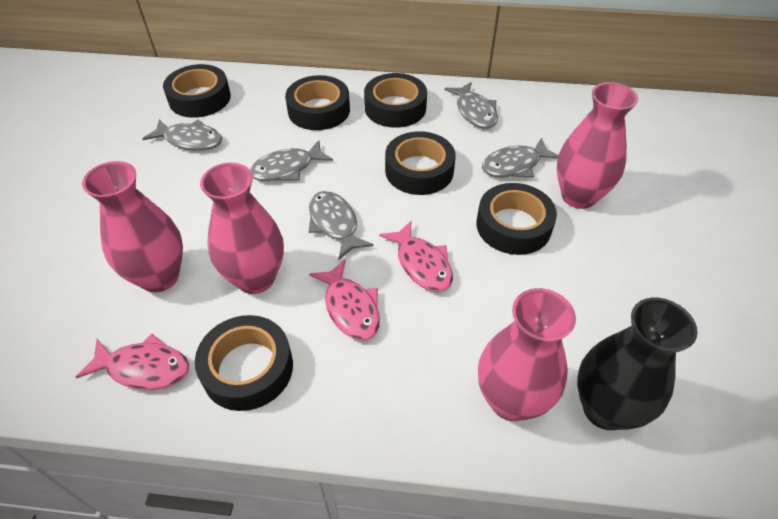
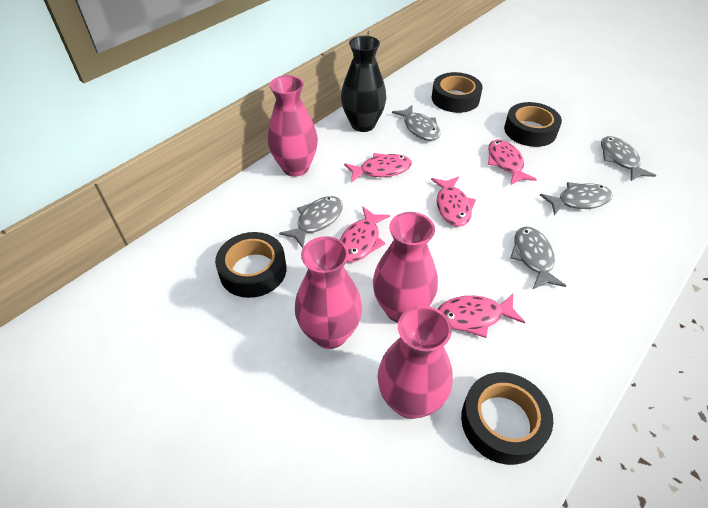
black tape: 6 -> 4
pink fish: 3 -> 5

